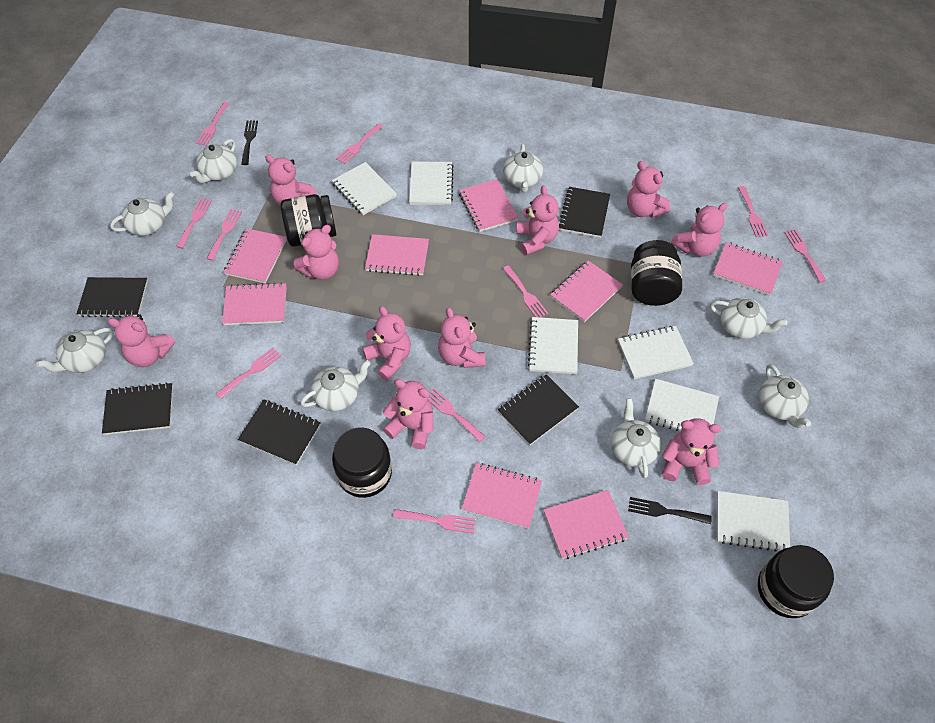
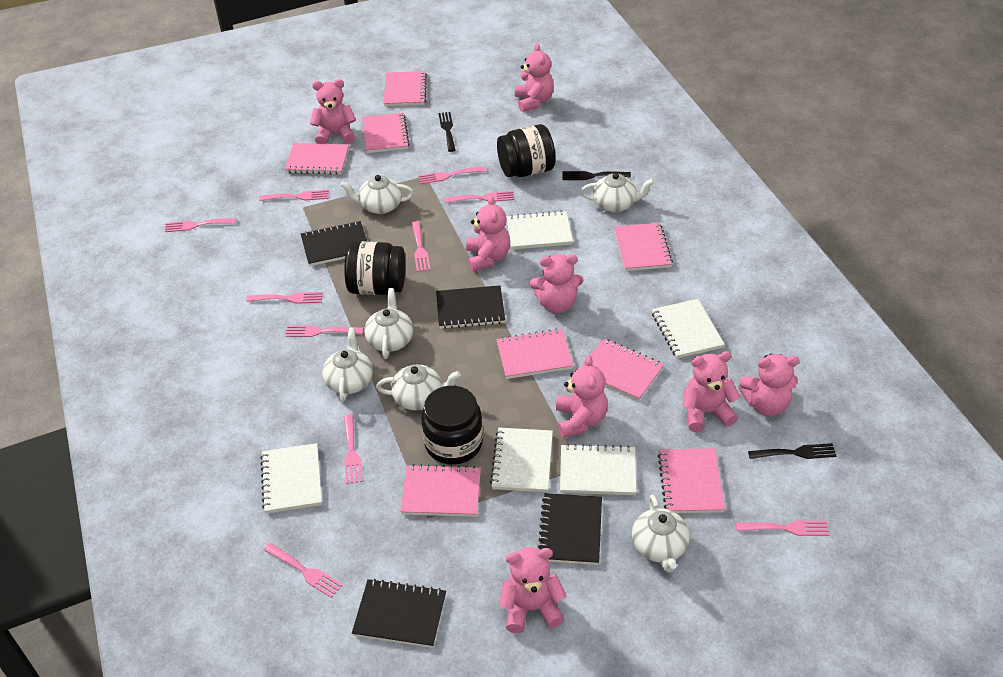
black fork: 2 -> 3
black jar: 4 -> 3
black notebook: 5 -> 4
pink teddy bear: 10 -> 8
white notebook: 6 -> 5
white teapot: 8 -> 6

